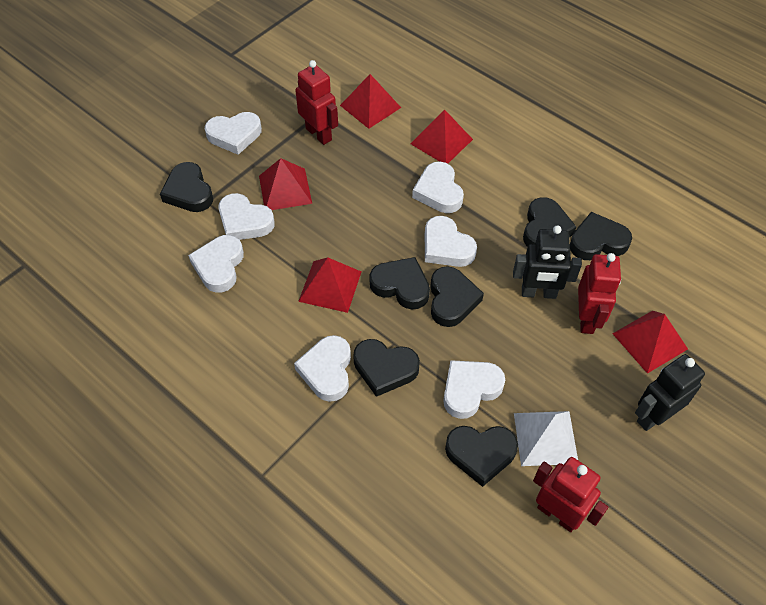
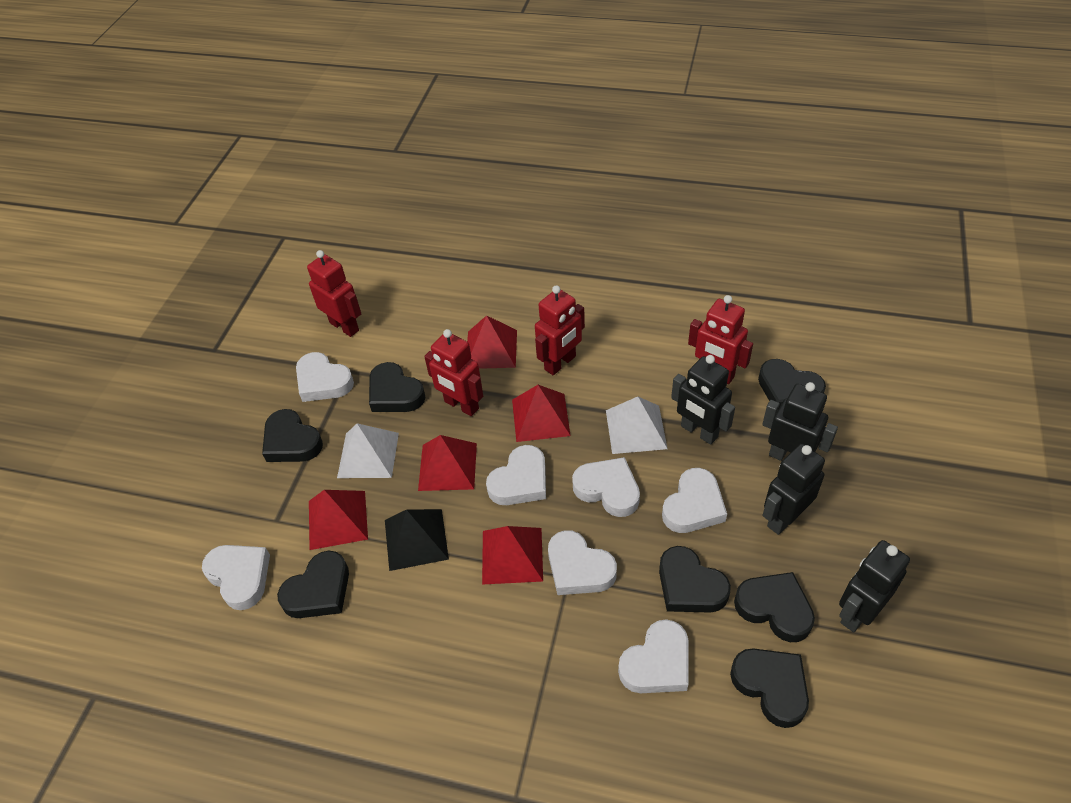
black pyramid: 0 -> 1
black robot: 2 -> 4
red robot: 3 -> 4
white pyramid: 1 -> 2

